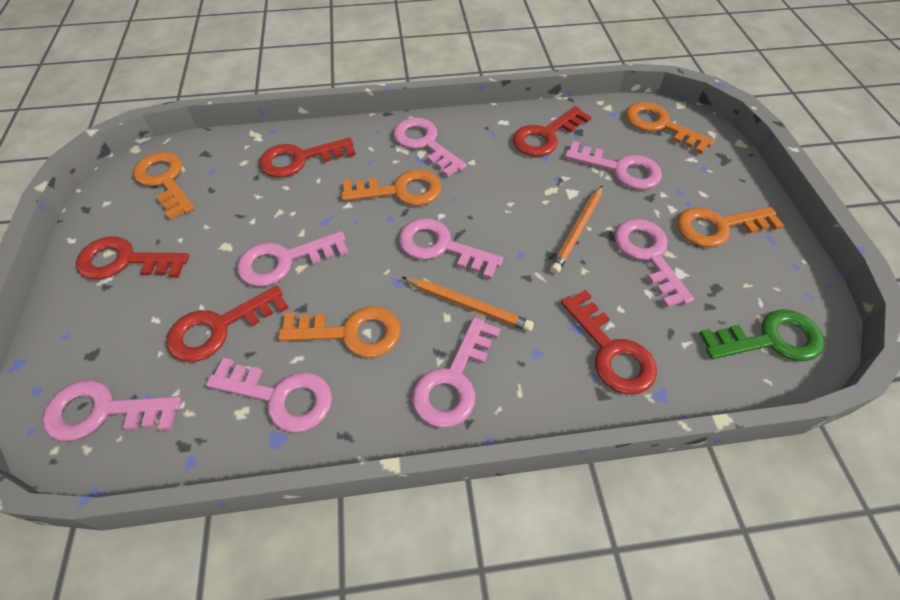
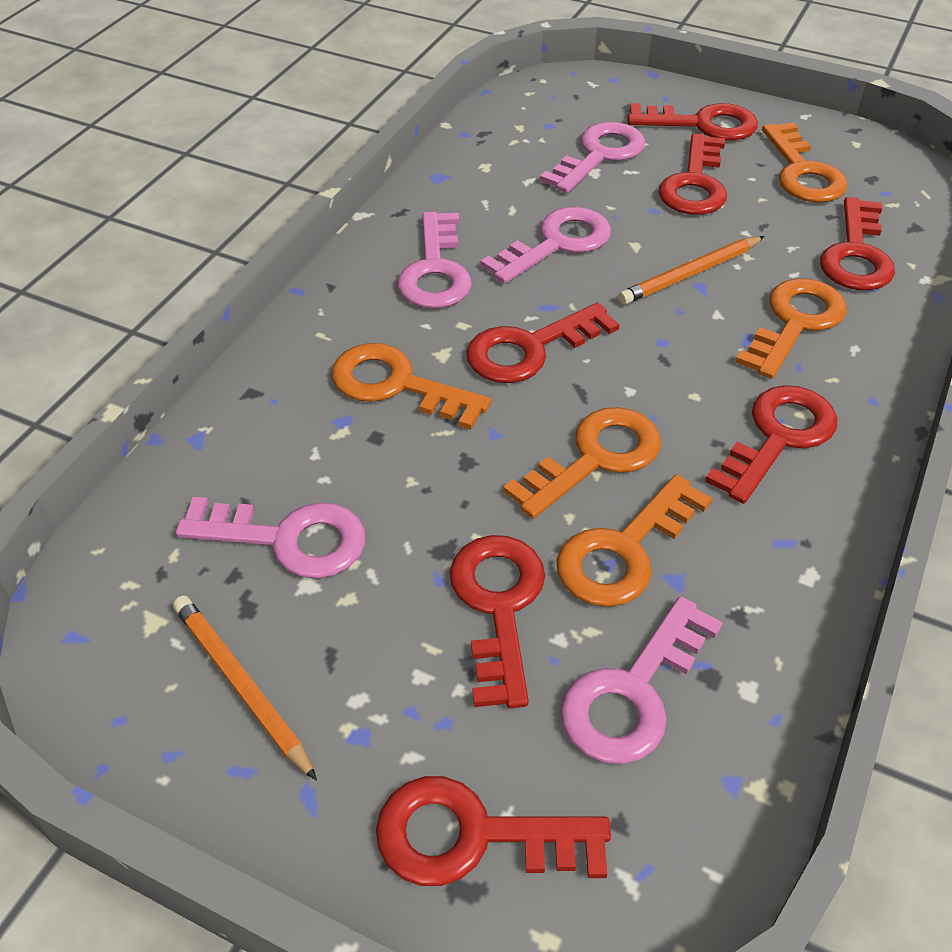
green key: 1 -> 0
pink key: 8 -> 5
red key: 5 -> 7

